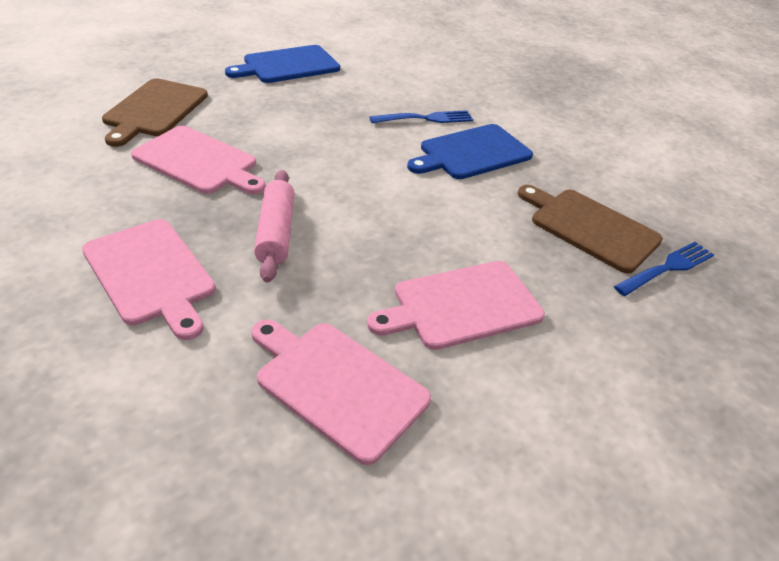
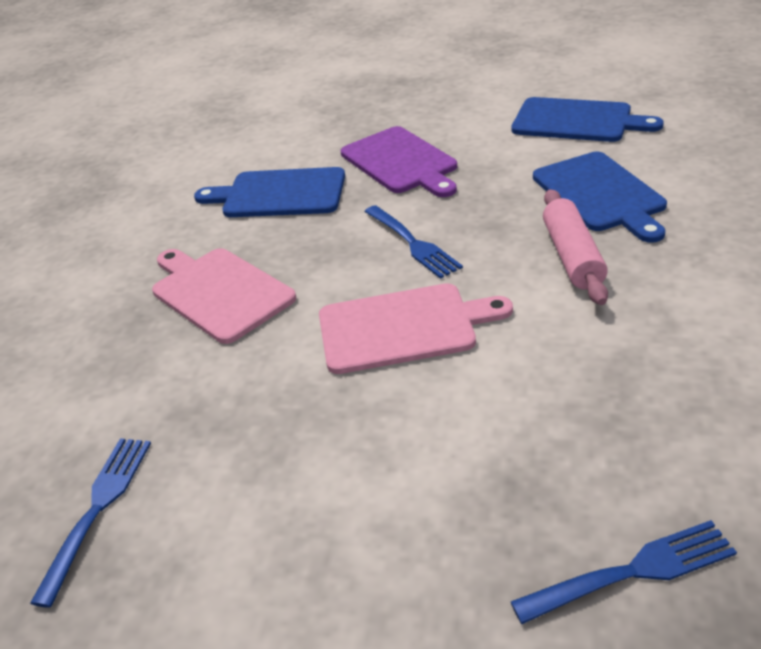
blue cutting board: 2 -> 3
blue fork: 2 -> 3
brown cutting board: 2 -> 0
pink cutting board: 4 -> 2
purple cutting board: 0 -> 1

